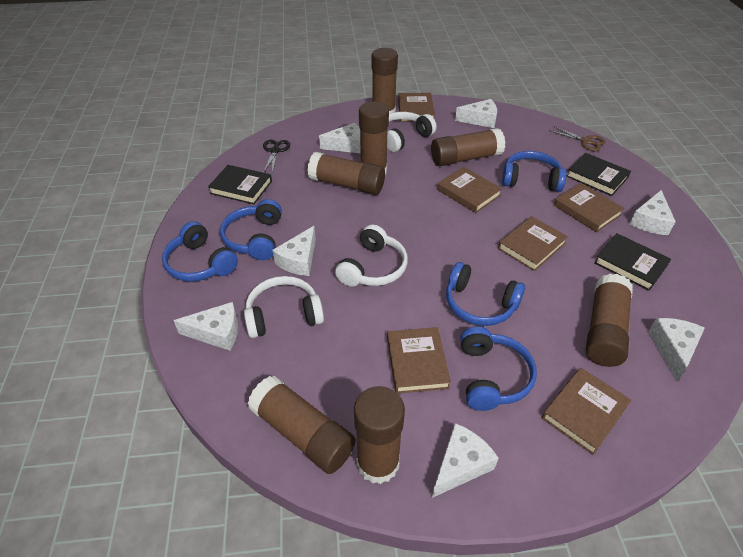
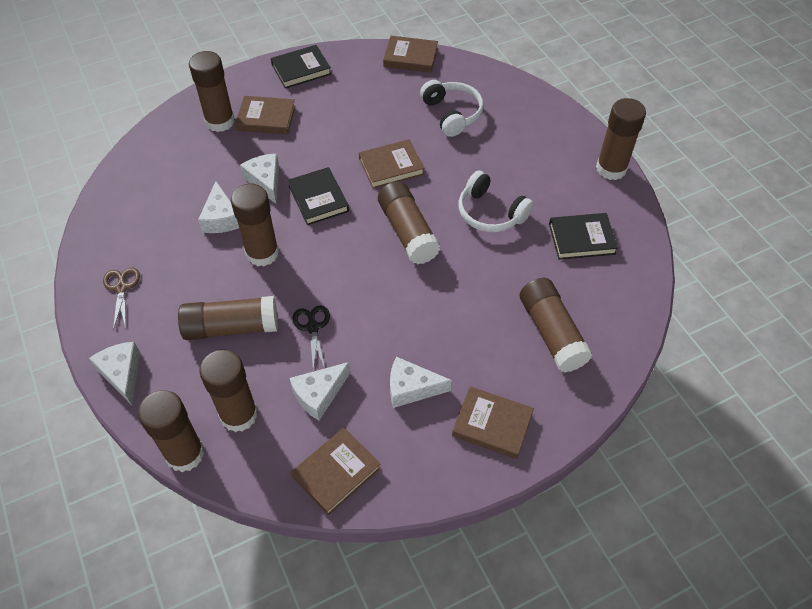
blue headphones: 5 -> 0
brown book: 6 -> 5
brown glue stick: 7 -> 8
white cheese: 7 -> 5
white headphones: 3 -> 2

